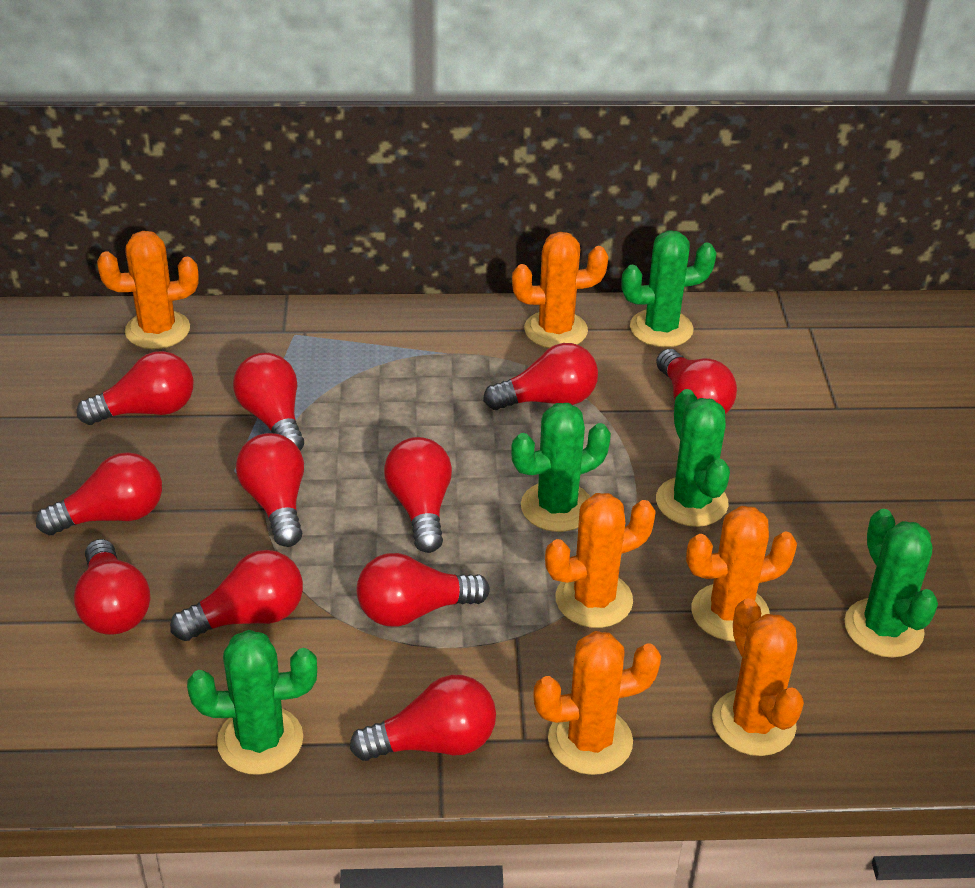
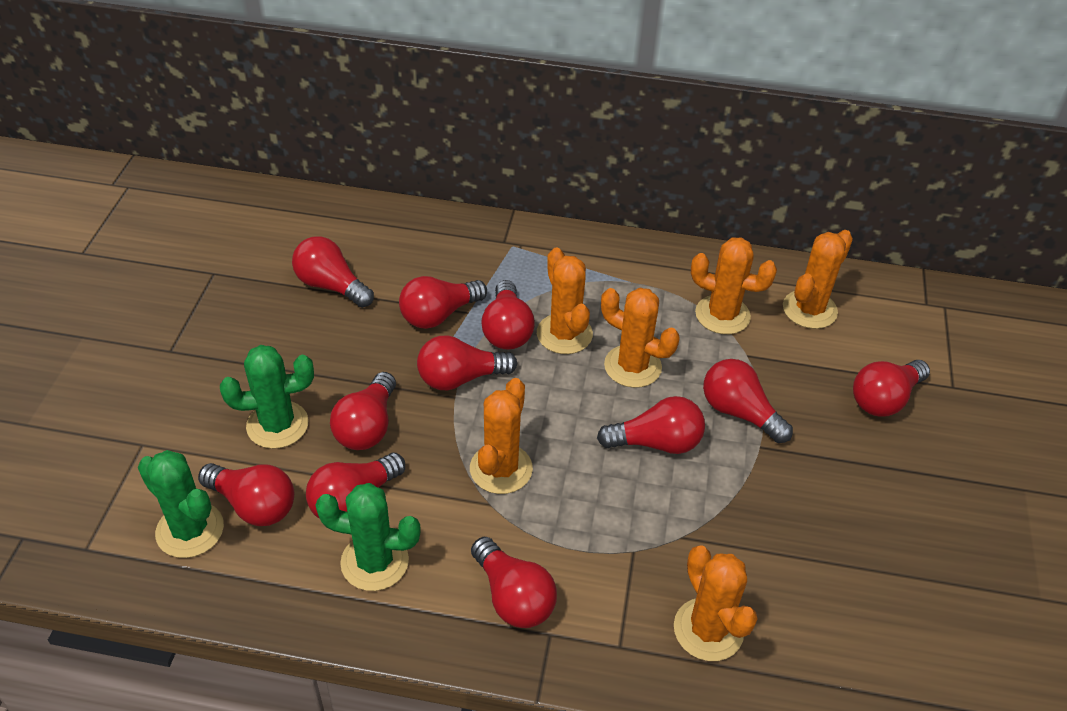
green cactus: 5 -> 3

